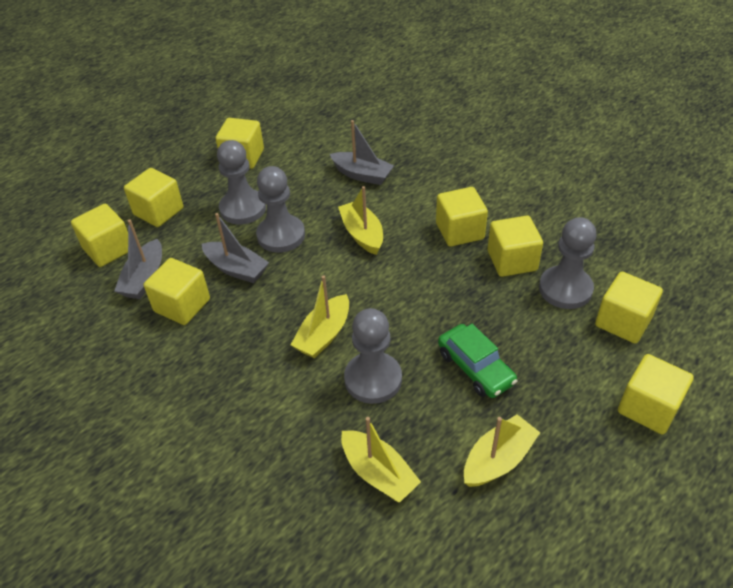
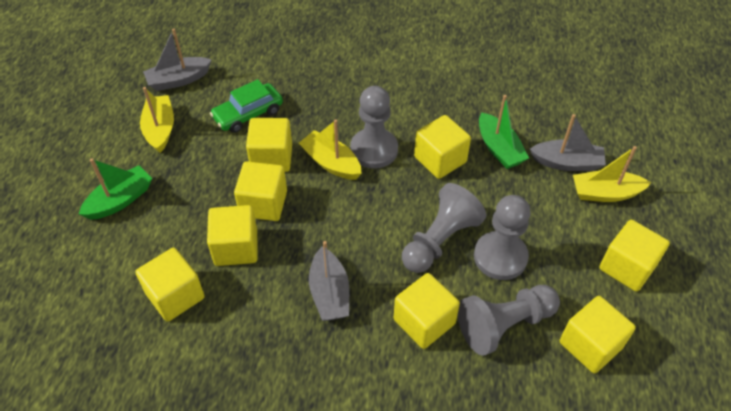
green boat: 0 -> 2
yellow boat: 4 -> 3

